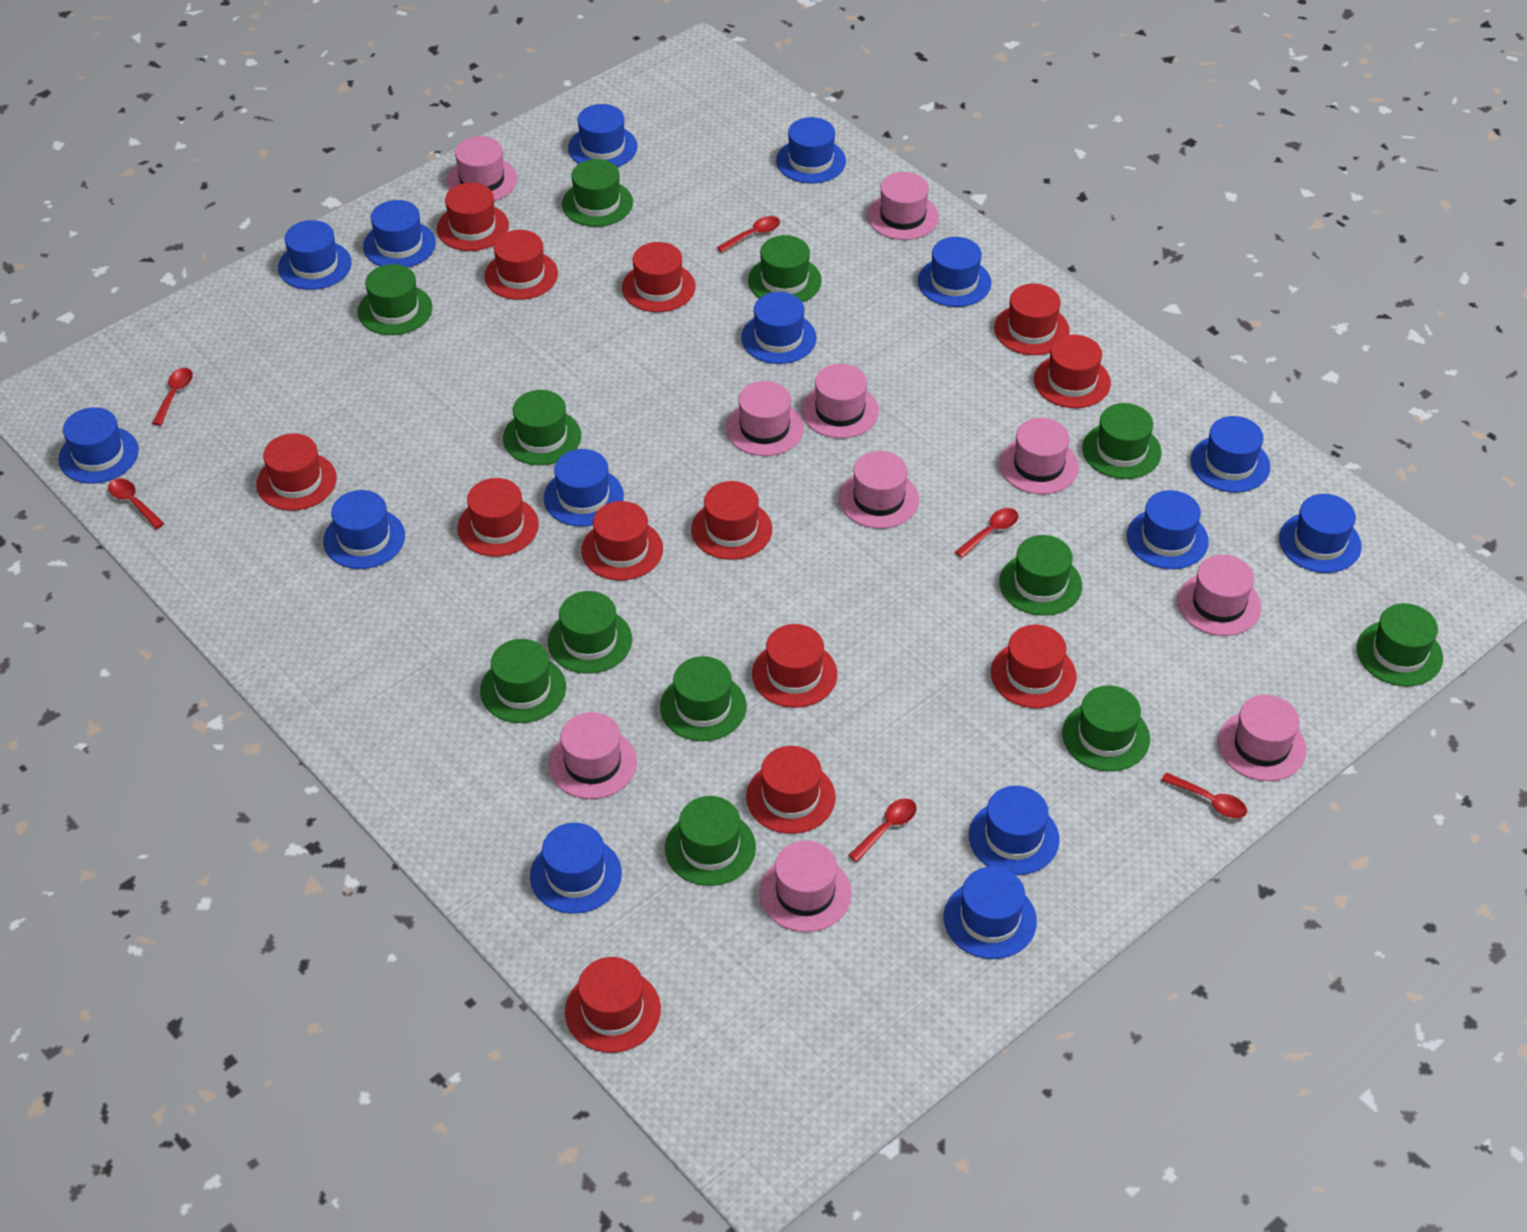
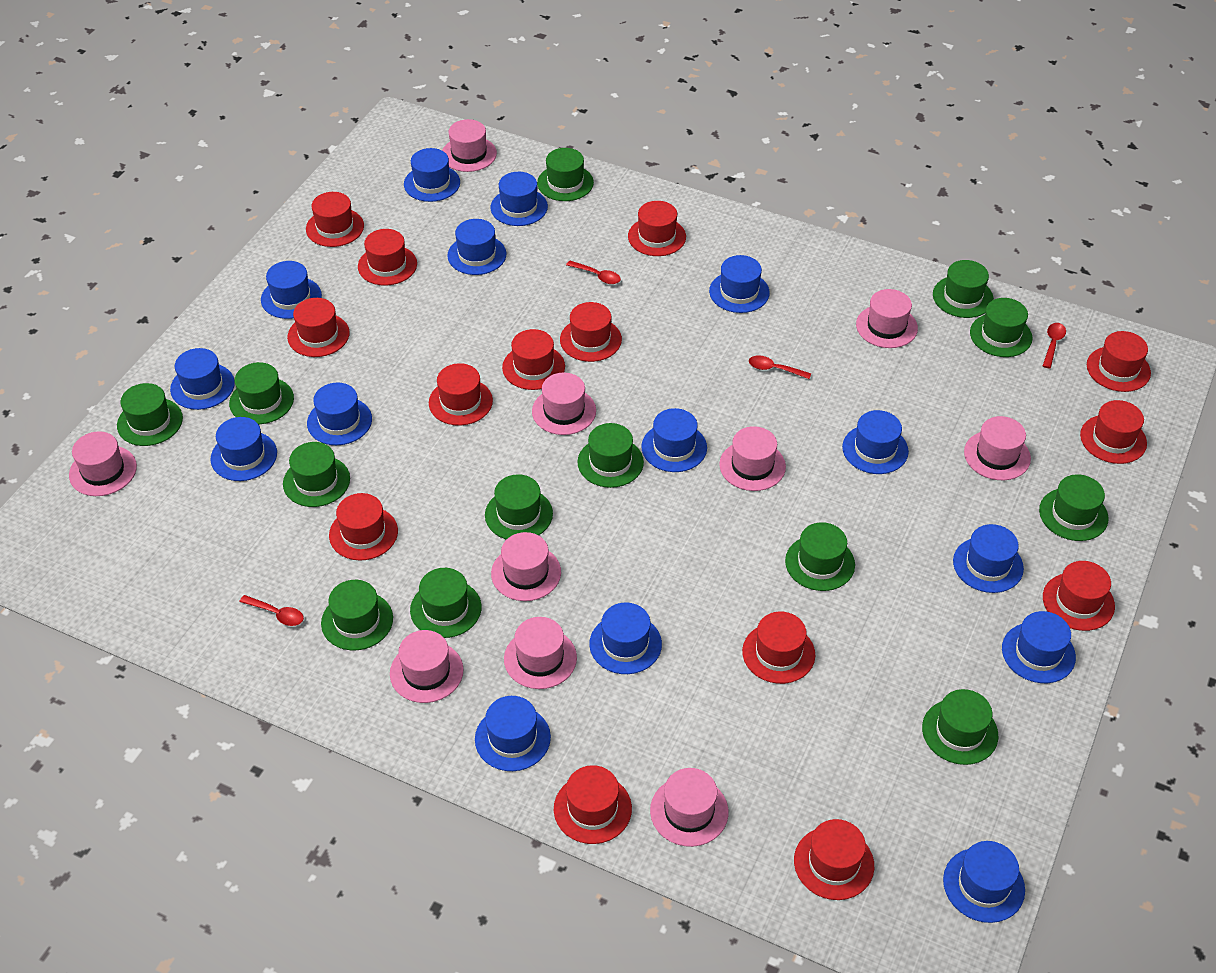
green hat: 12 -> 13
red hat: 13 -> 14
red spoon: 6 -> 4

